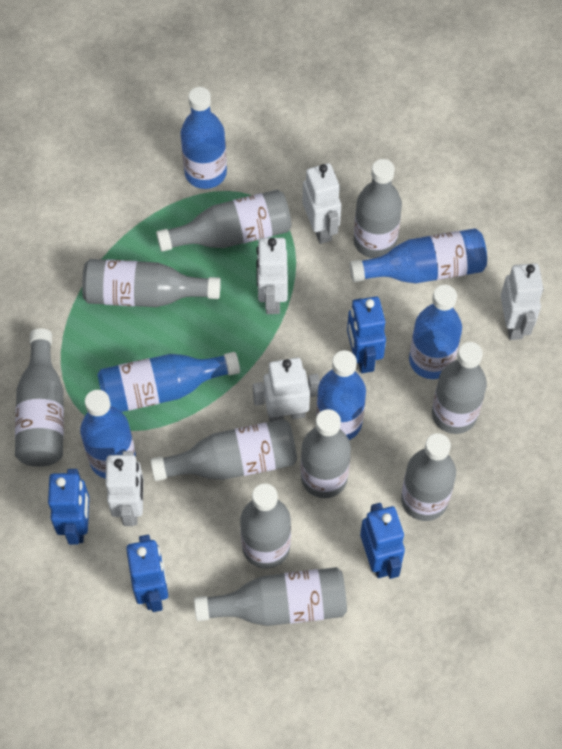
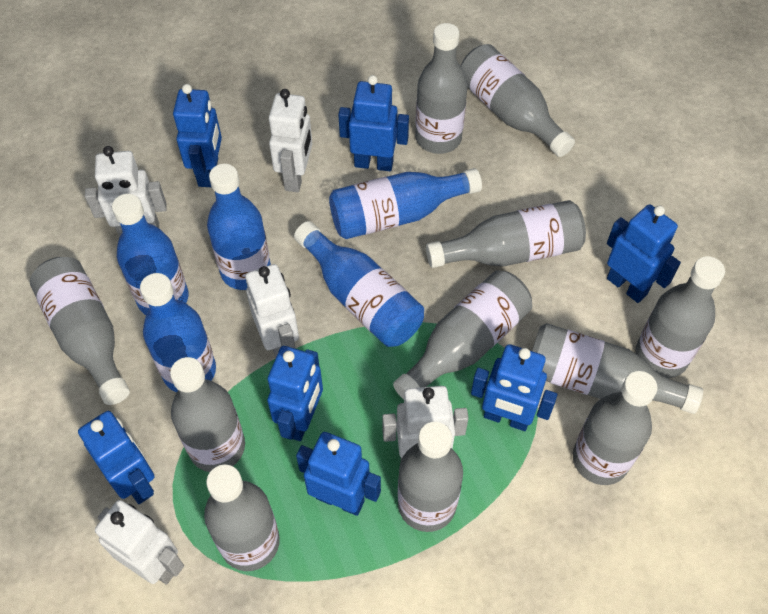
blue bottle: 6 -> 5
blue robot: 4 -> 7
grey bottle: 10 -> 11

